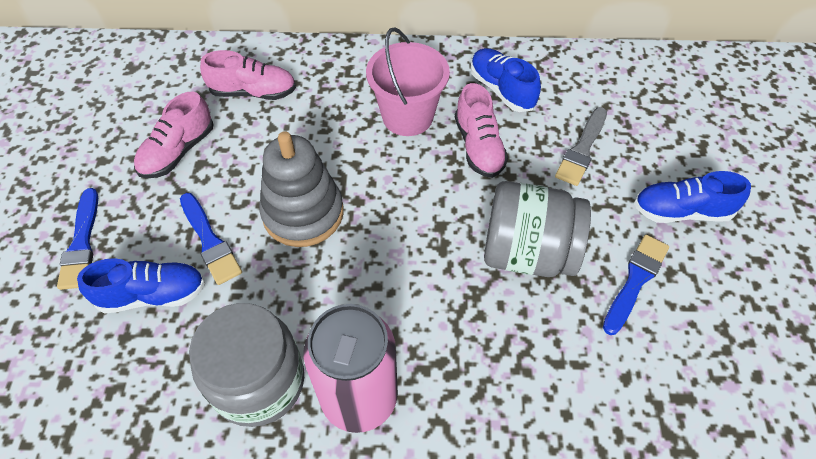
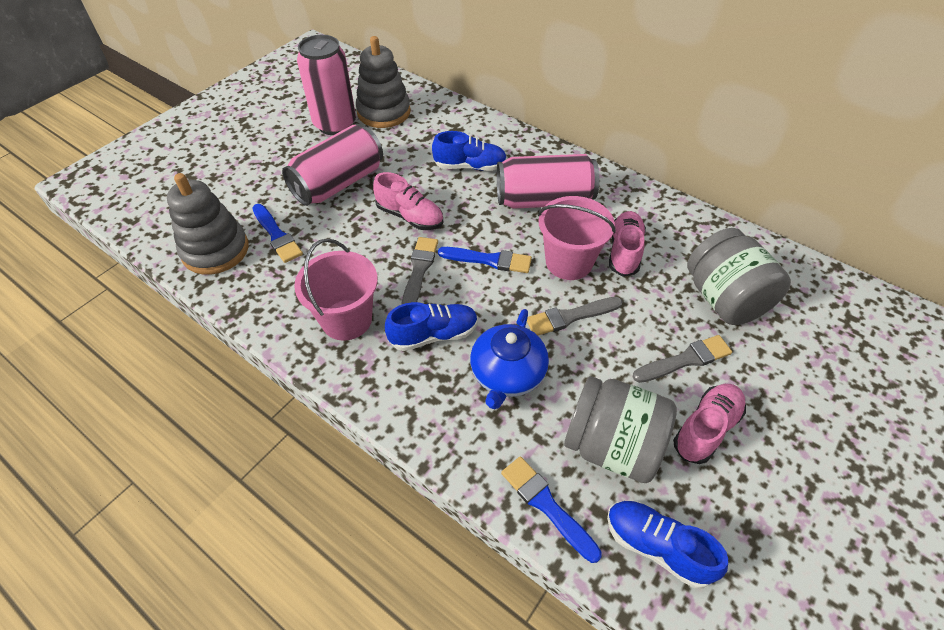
blue teapot: 0 -> 1
grey brush: 1 -> 3
grey stacking toy: 1 -> 2
pink bucket: 1 -> 2
pink can: 1 -> 3

